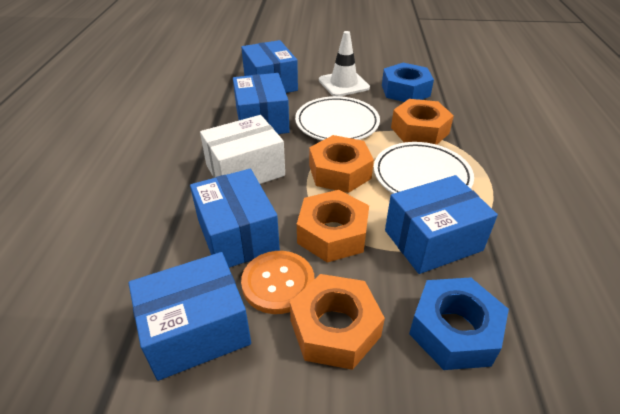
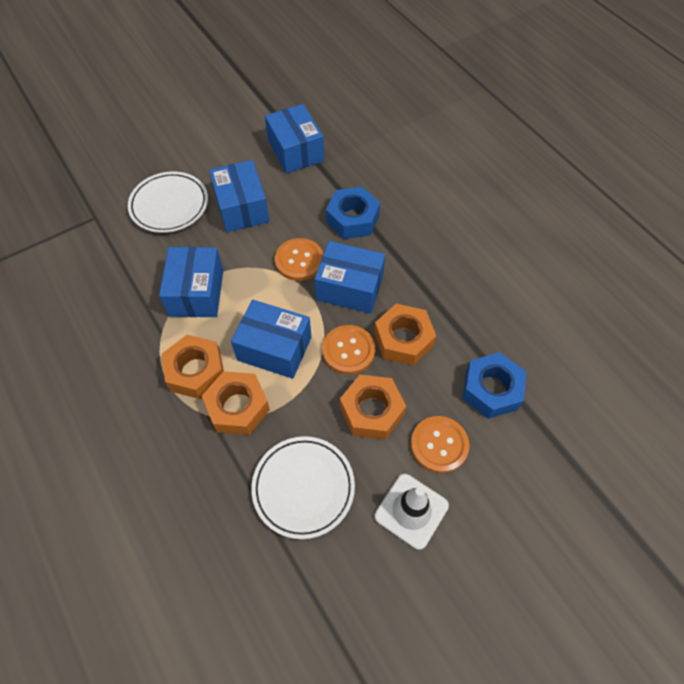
orange button: 1 -> 3
white box: 1 -> 0

